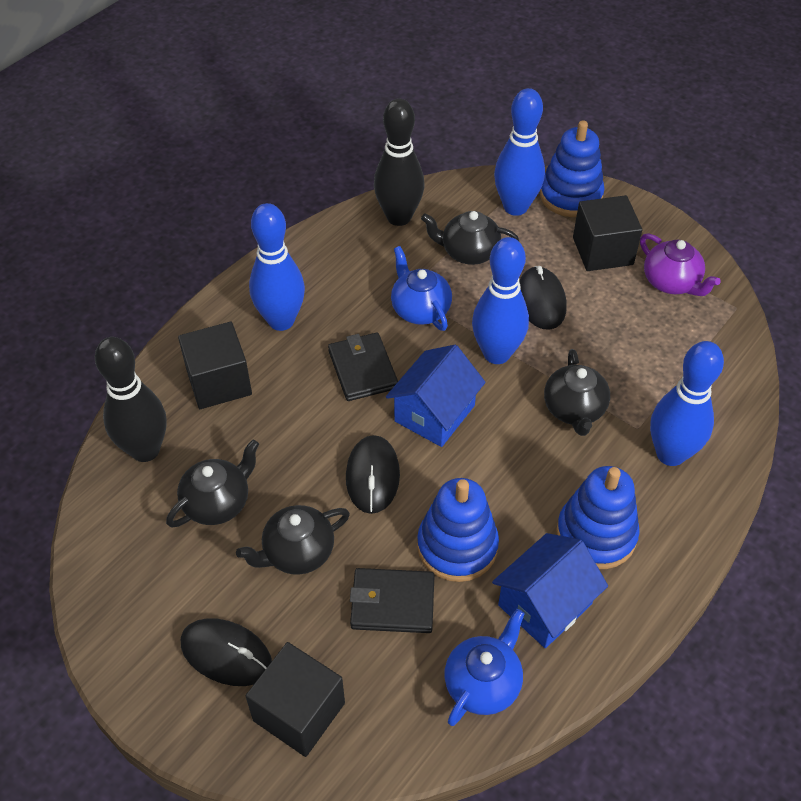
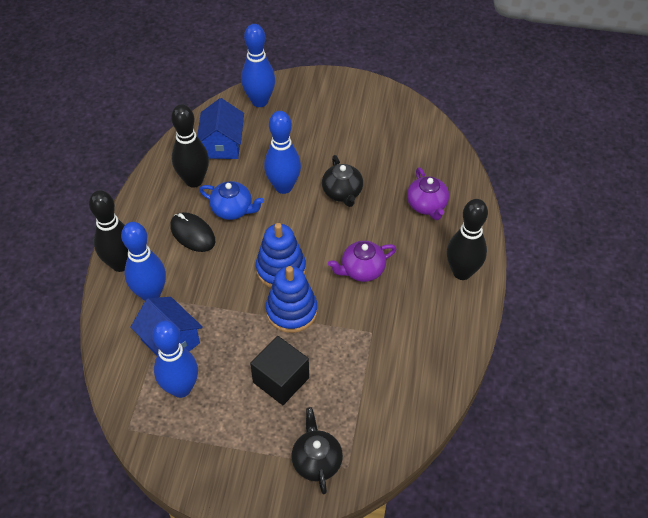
black bowling pin: 2 -> 3
black cube: 3 -> 1
black mouse: 3 -> 1
black teapot: 4 -> 2
black wallet: 2 -> 0
blue stacking toy: 3 -> 2
blue teapot: 2 -> 1
purple teapot: 1 -> 2

